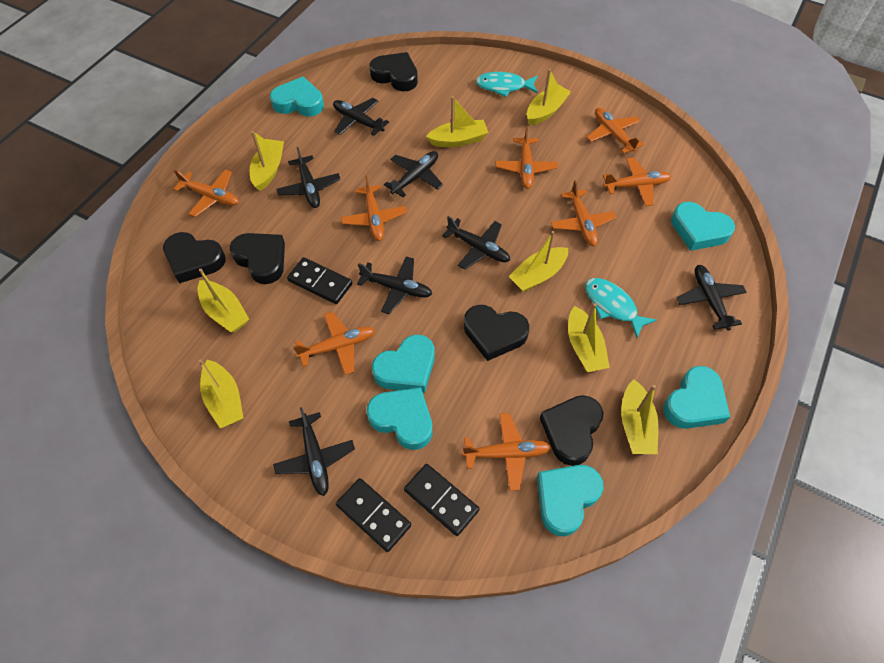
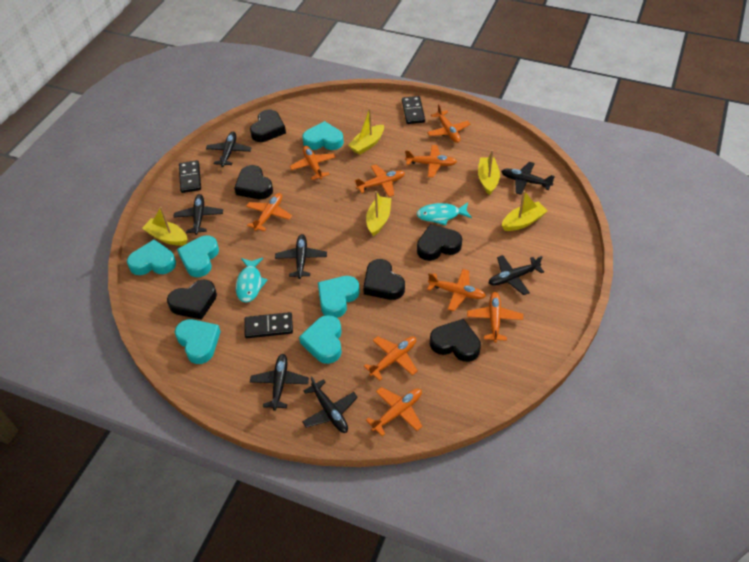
black heart: 5 -> 6
orange plane: 8 -> 9
yellow boat: 8 -> 5

